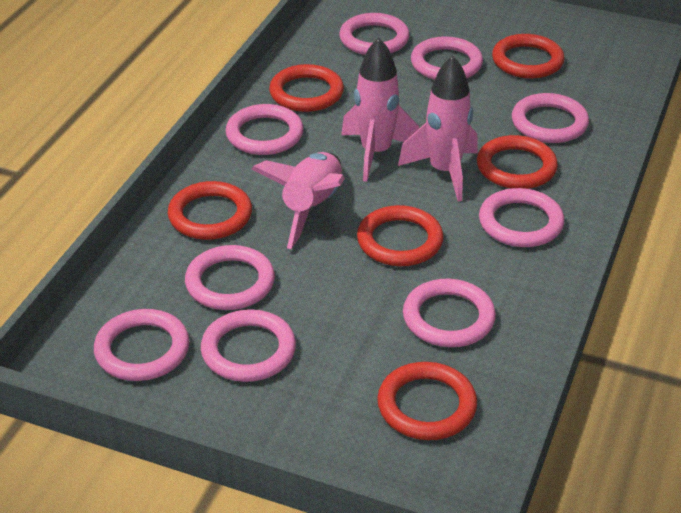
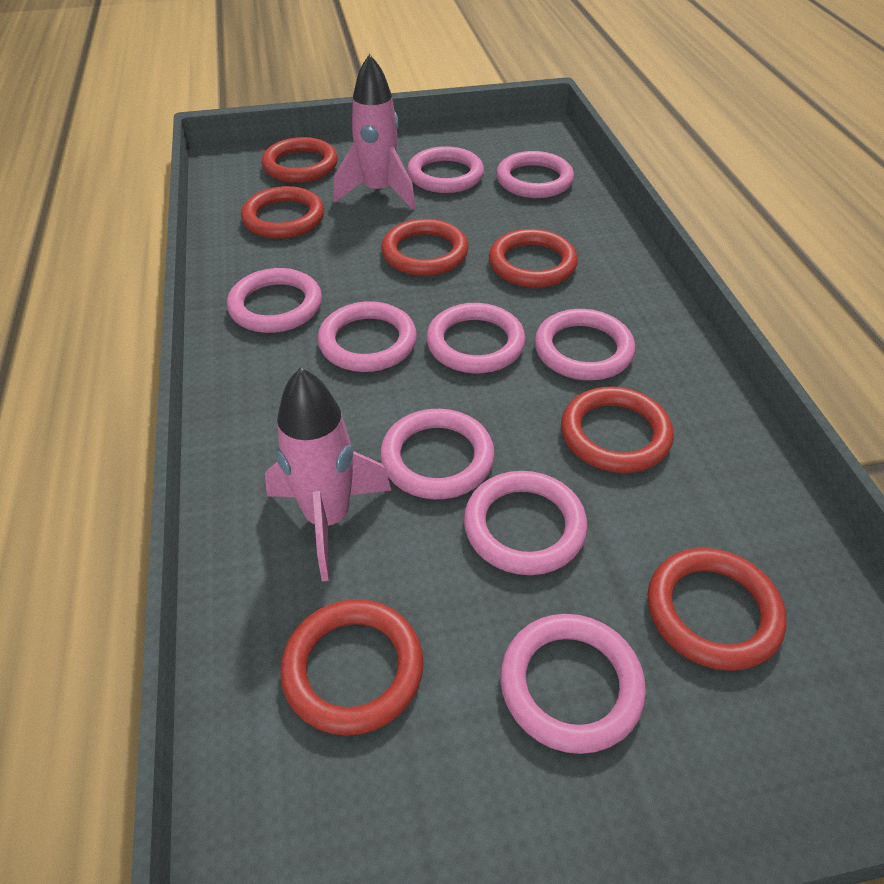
pink rocket: 3 -> 2
red ring: 6 -> 7

